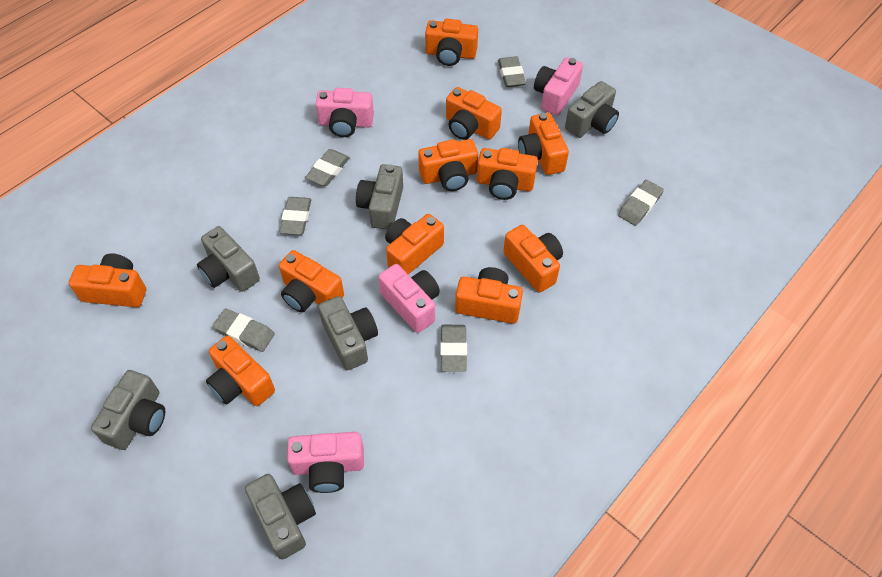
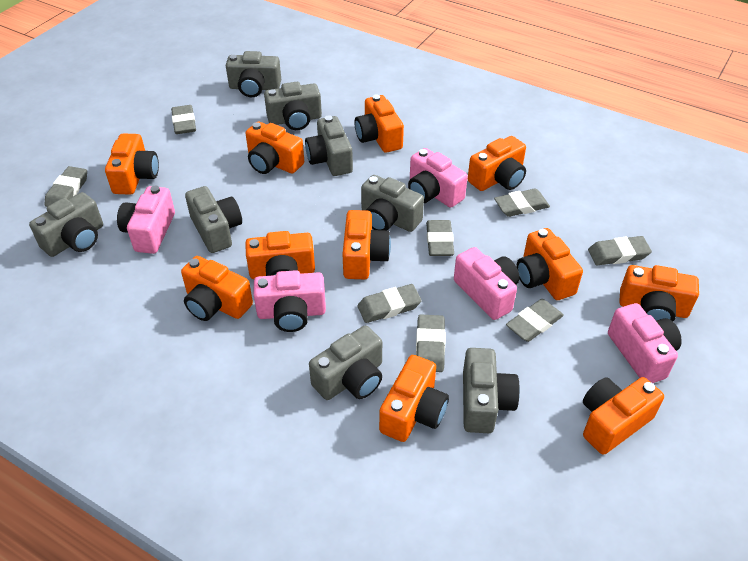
grey camera: 6 -> 8
grey eraser: 6 -> 8
pink camera: 4 -> 5

